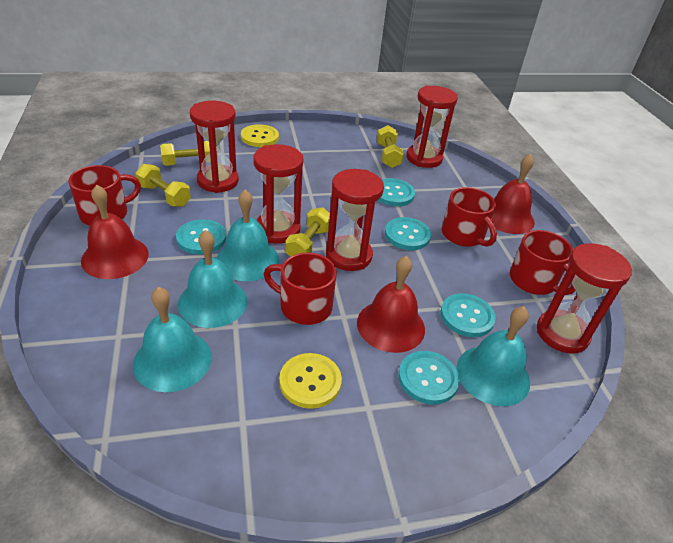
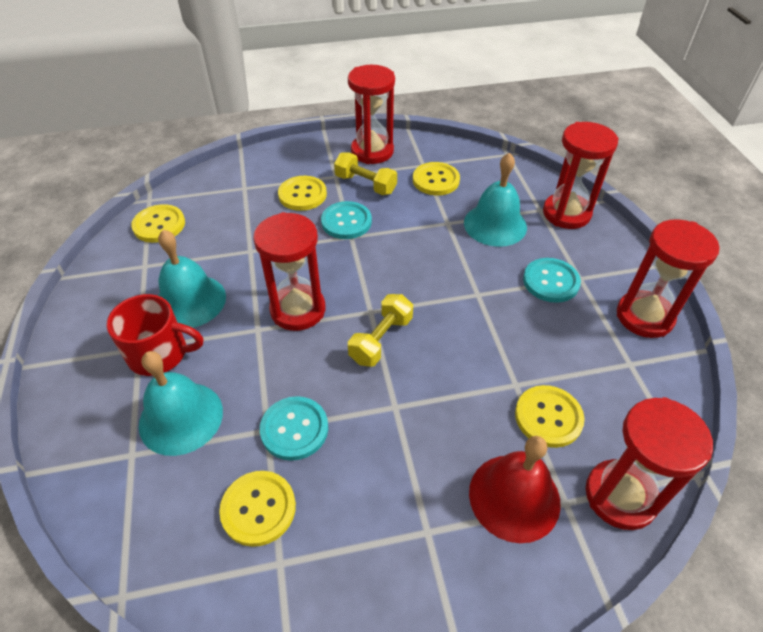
red bell: 3 -> 1
red mug: 4 -> 1
turquoise bell: 4 -> 3
turquoise button: 5 -> 3
yellow button: 2 -> 5
yellow dumbbell: 4 -> 2

